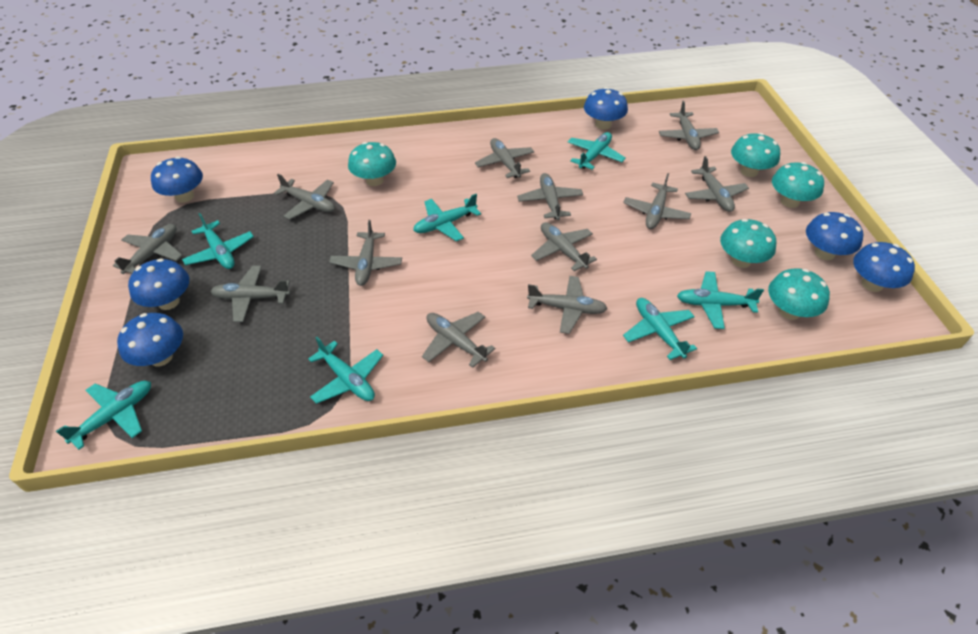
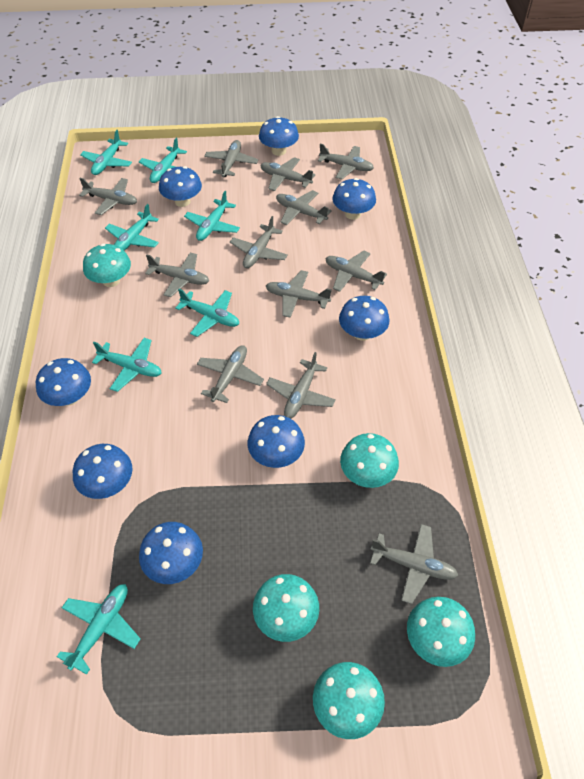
blue mushroom: 6 -> 8

